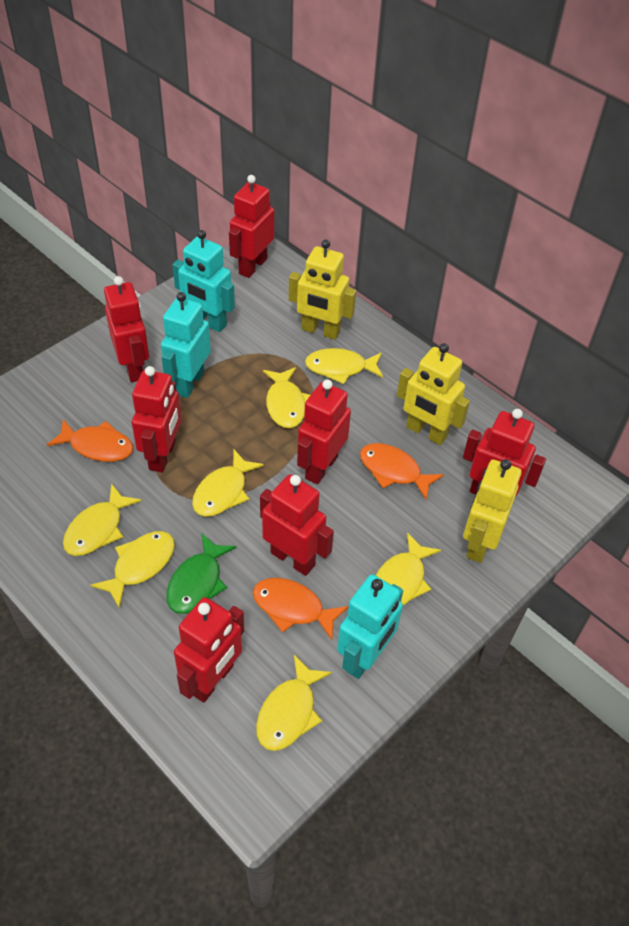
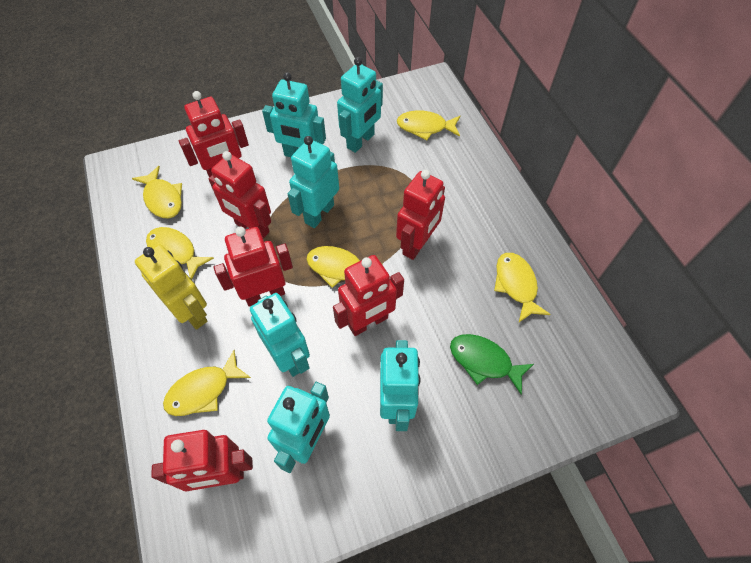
orange fish: 3 -> 0
red robot: 7 -> 6
turquoise robot: 3 -> 6
yellow fish: 7 -> 6
yellow robot: 3 -> 1

